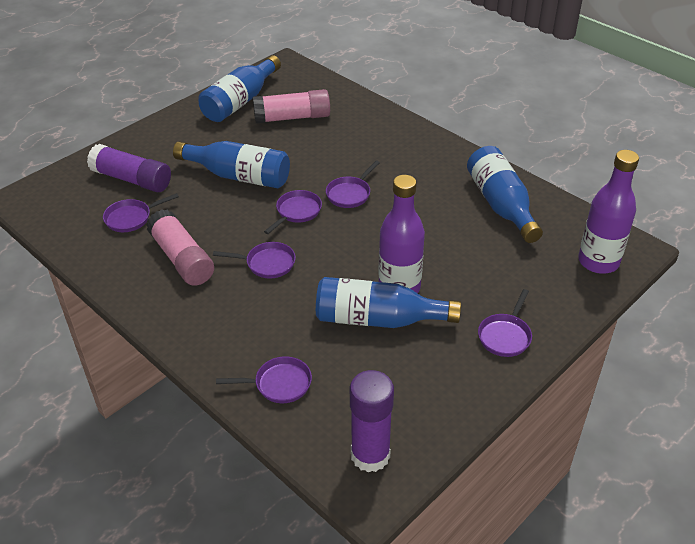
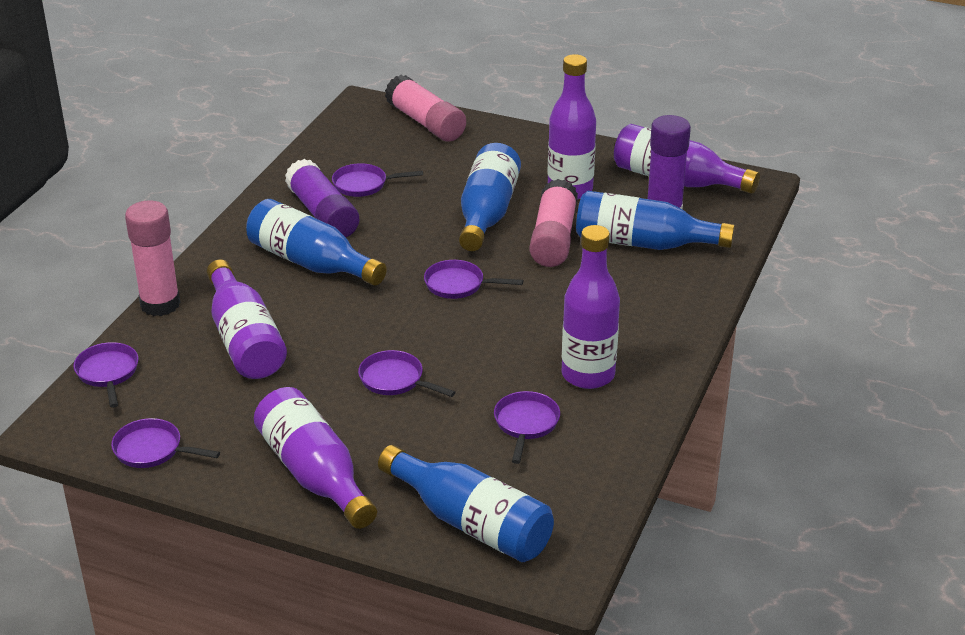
pink glue stick: 2 -> 3
purple bottle: 2 -> 5

